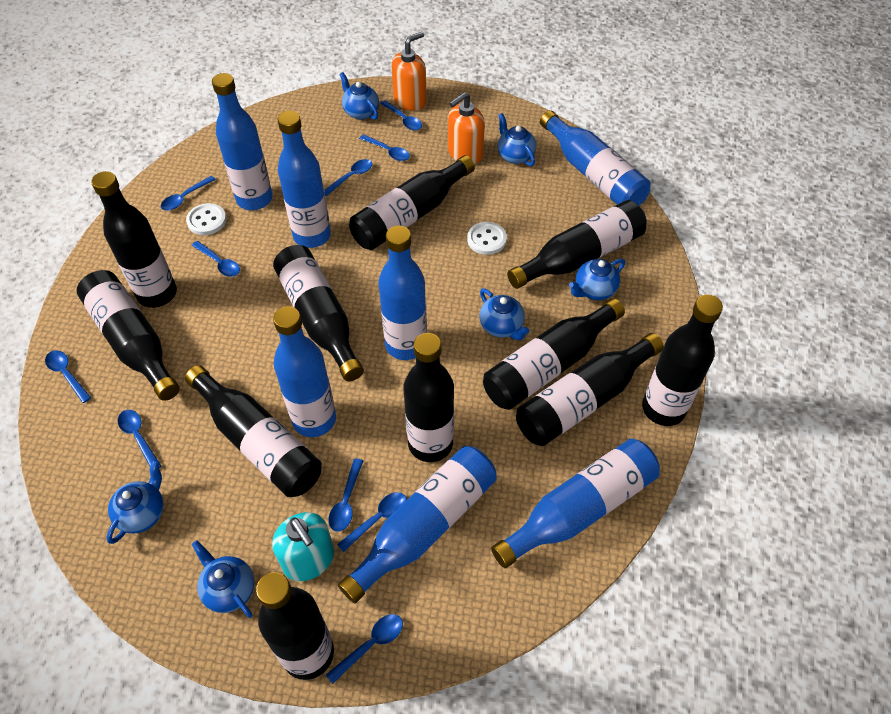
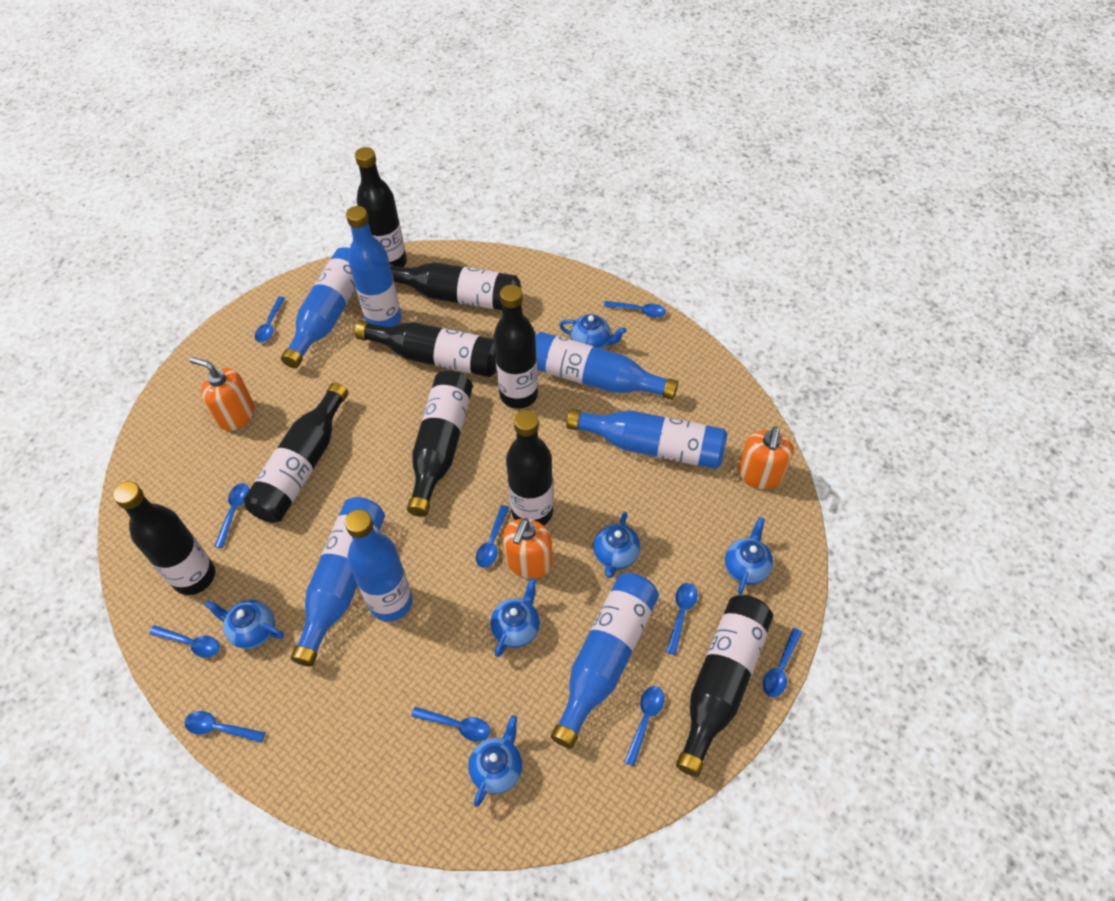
black bottle: 11 -> 9
orange soap dispenser: 2 -> 3
turquoise soap dispenser: 1 -> 0
white button: 2 -> 0

